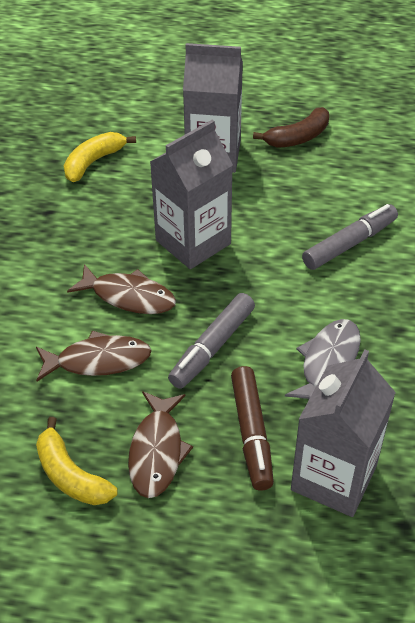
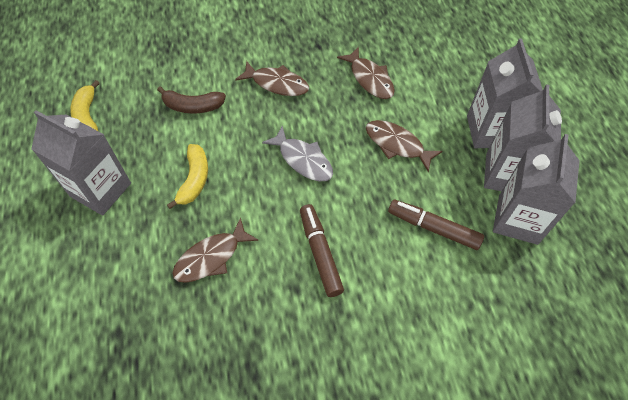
brown fish: 3 -> 4
brown marker: 1 -> 2
grey carton: 3 -> 4
grey marker: 2 -> 0

